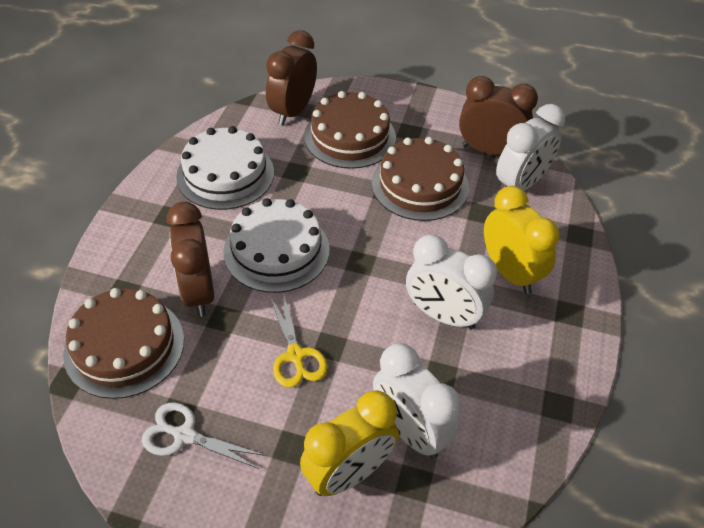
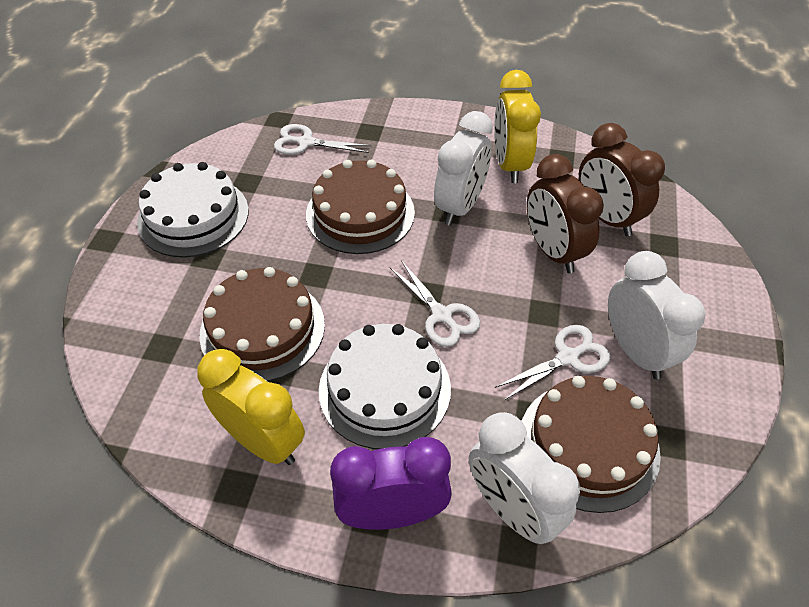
brown clock: 3 -> 2
purple clock: 0 -> 1
white scissors: 1 -> 3
yellow scissors: 1 -> 0

